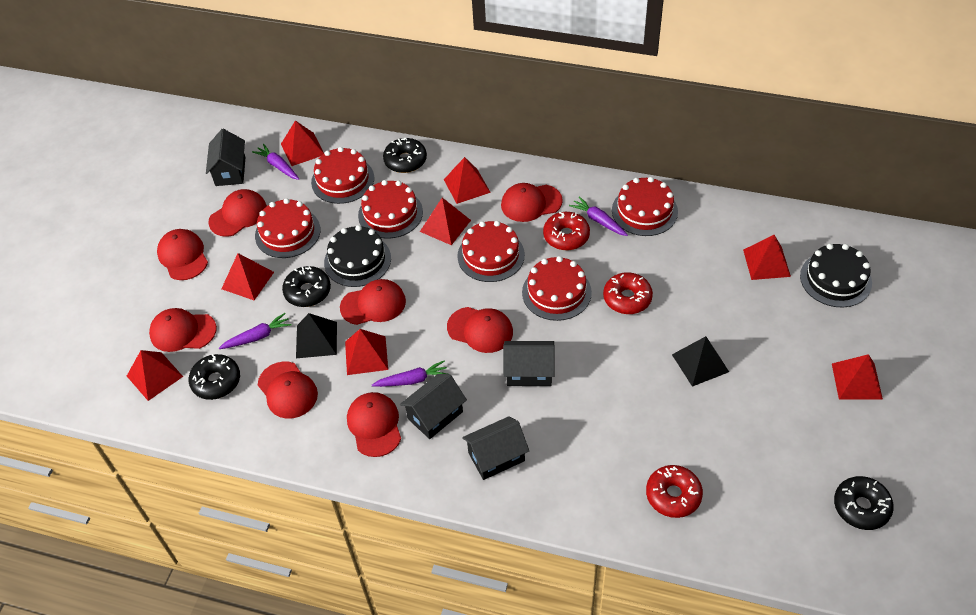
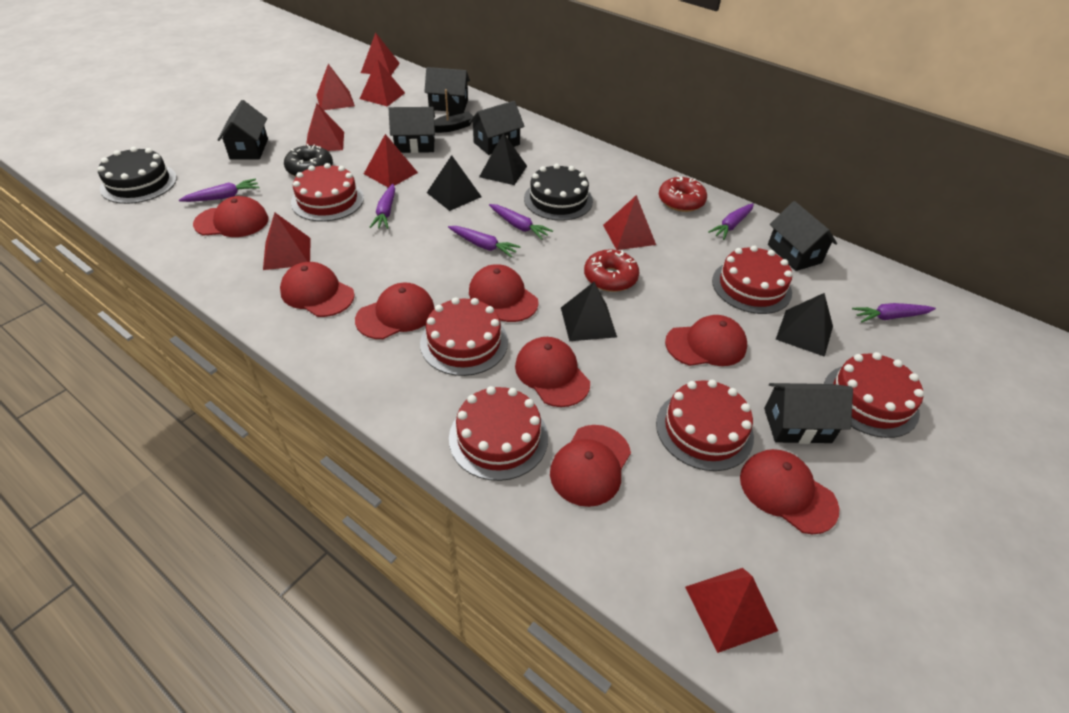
black boat: 0 -> 1
black donut: 4 -> 1
black house: 4 -> 6
black pyramid: 2 -> 4
purple carrot: 4 -> 6
red donut: 3 -> 2

